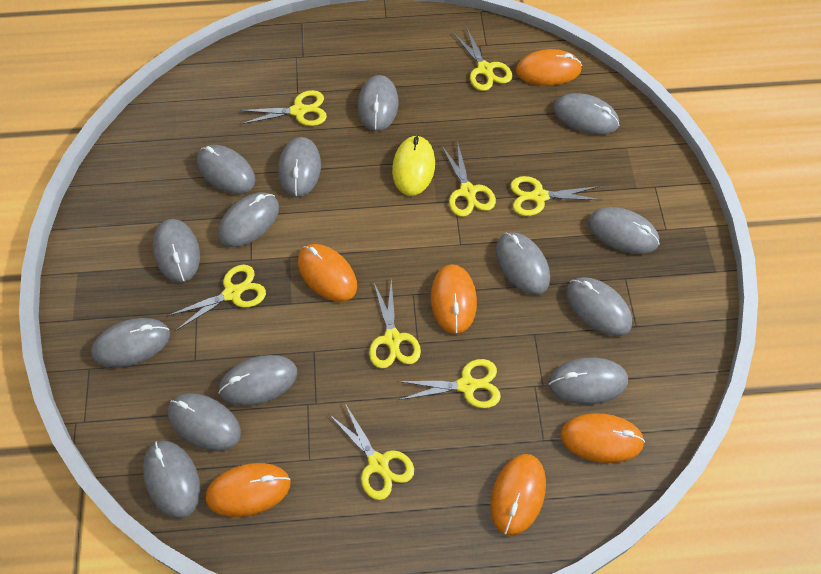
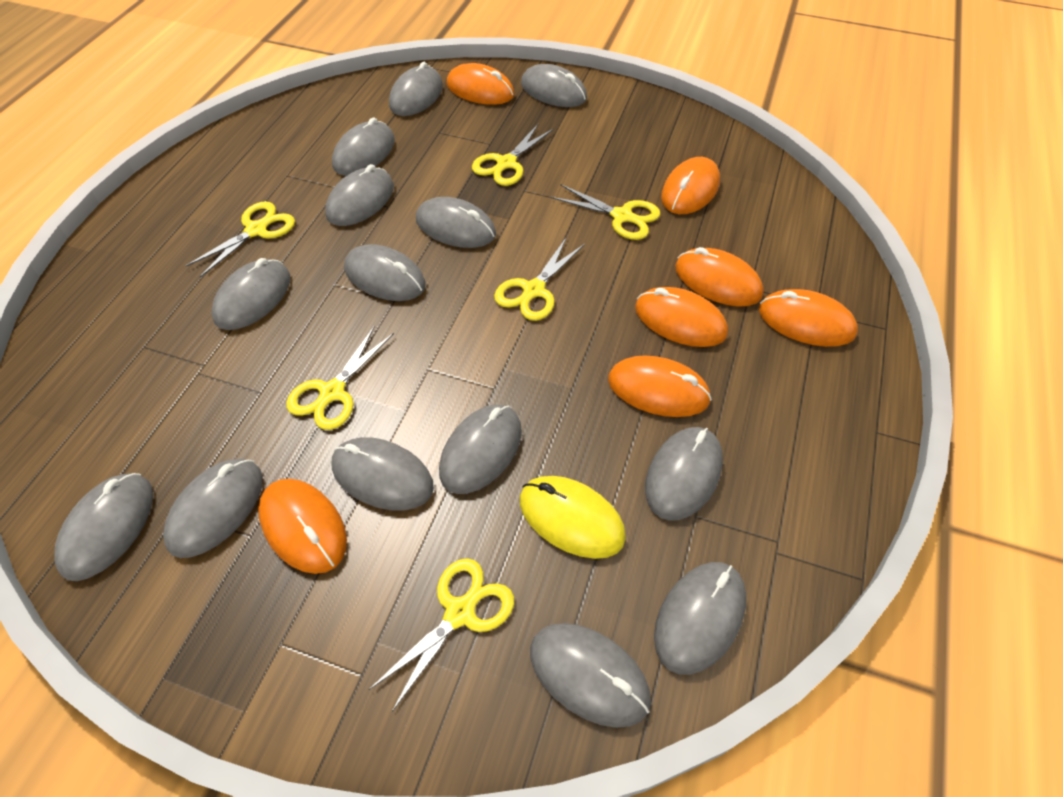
orange mouse: 6 -> 7
yellow scissors: 8 -> 6

